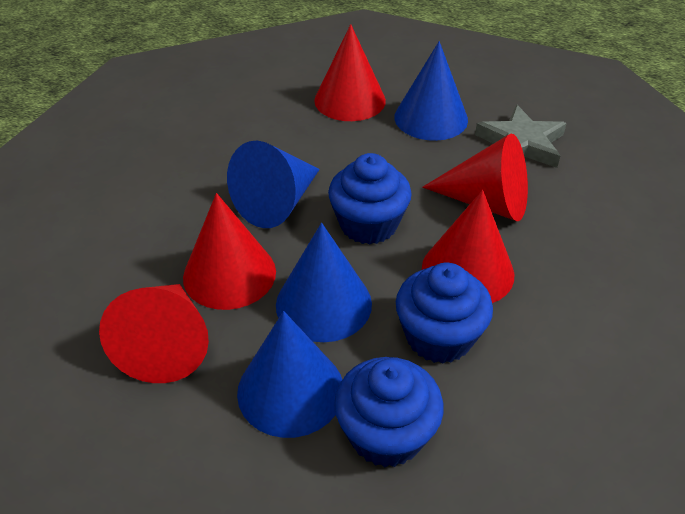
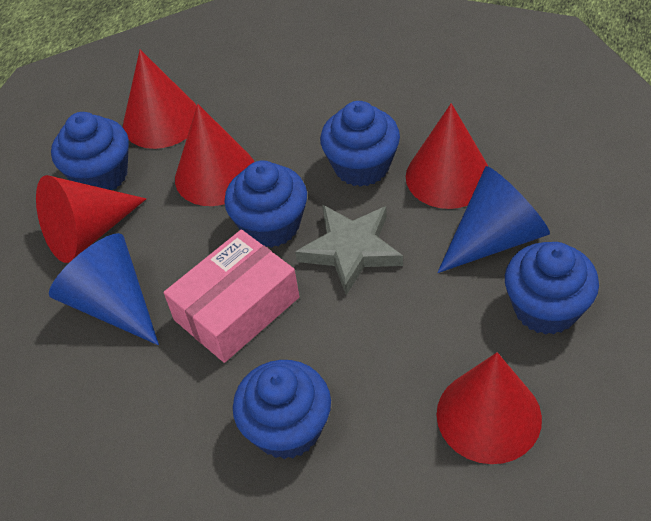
blue cone: 4 -> 2
blue cupcake: 3 -> 5
pink box: 0 -> 1

